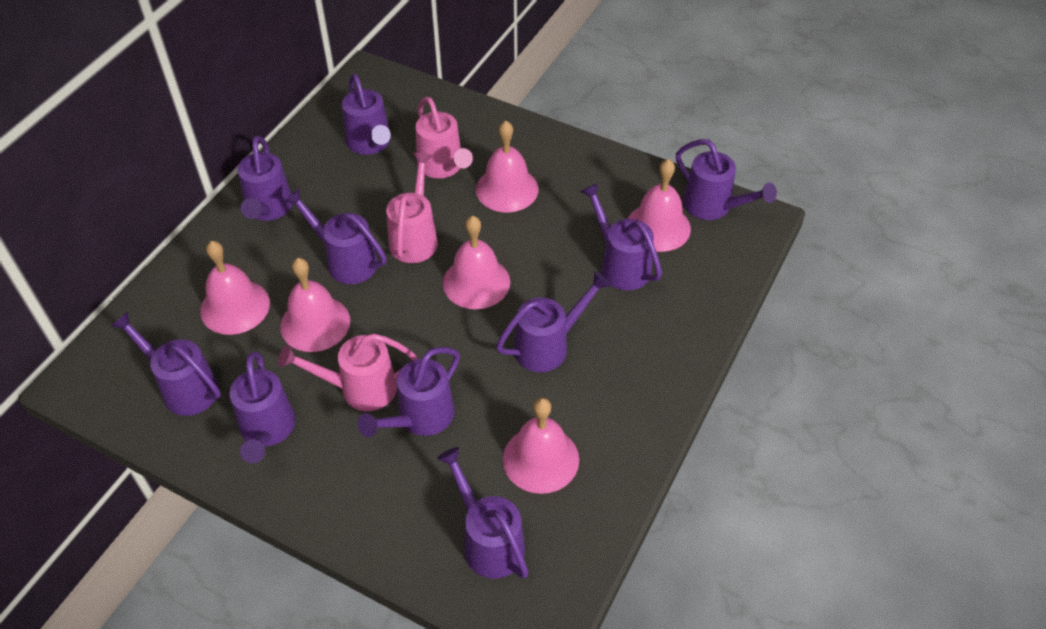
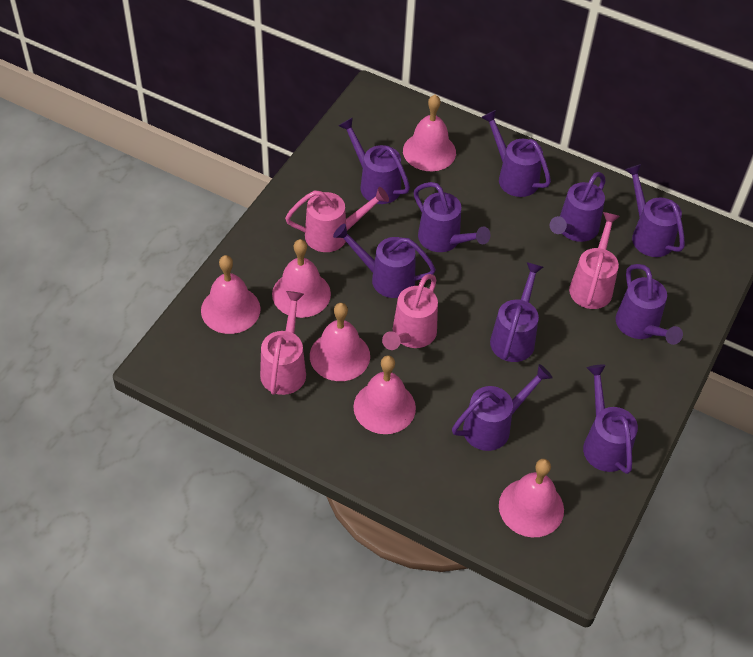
pink watering can: 3 -> 4

